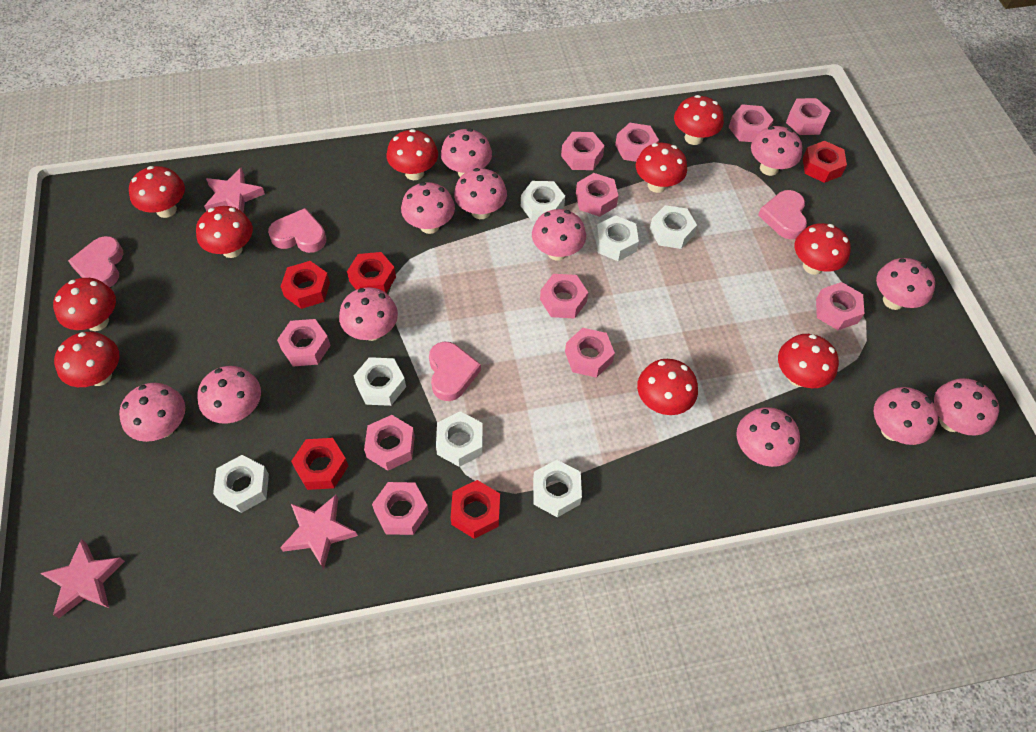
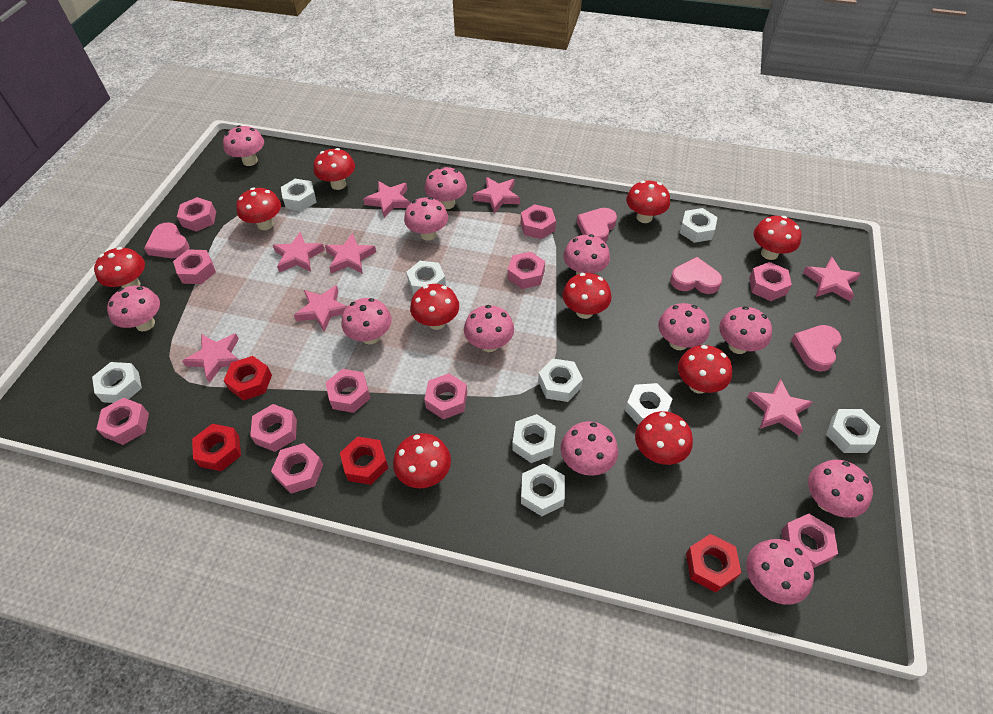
pink star: 3 -> 8
red nut: 5 -> 4
white nut: 7 -> 9

